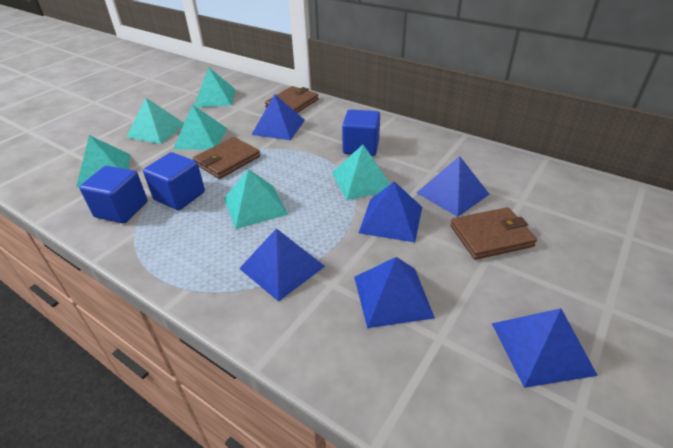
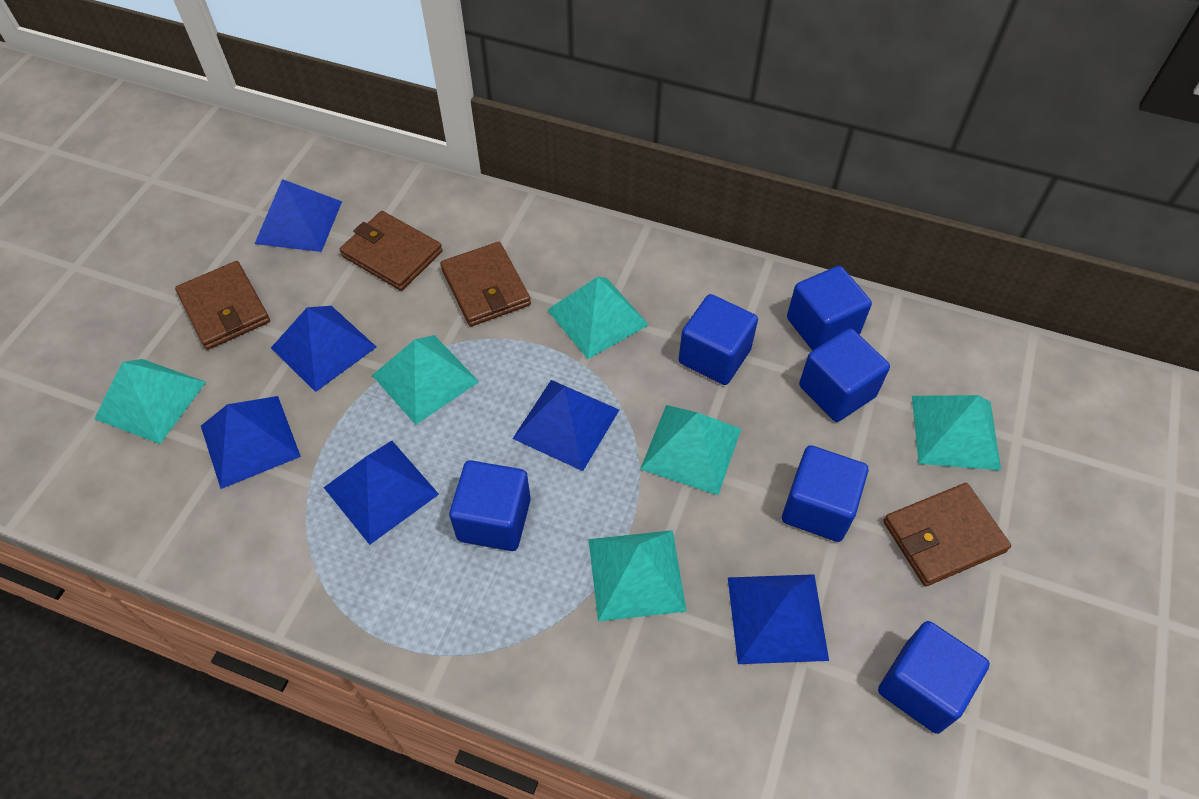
blue cube: 3 -> 6
brown wallet: 3 -> 4

